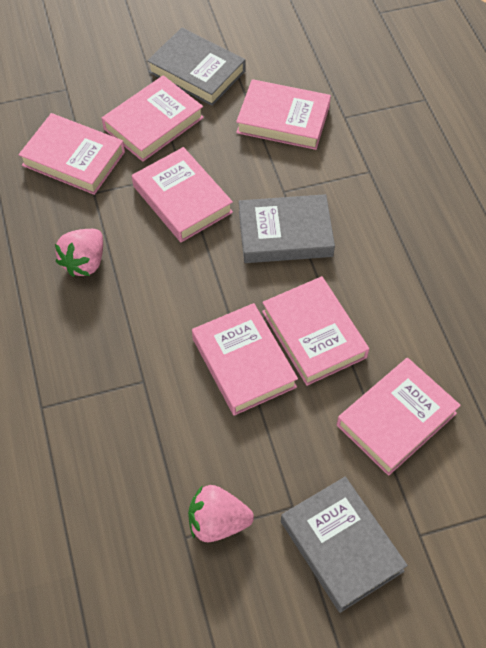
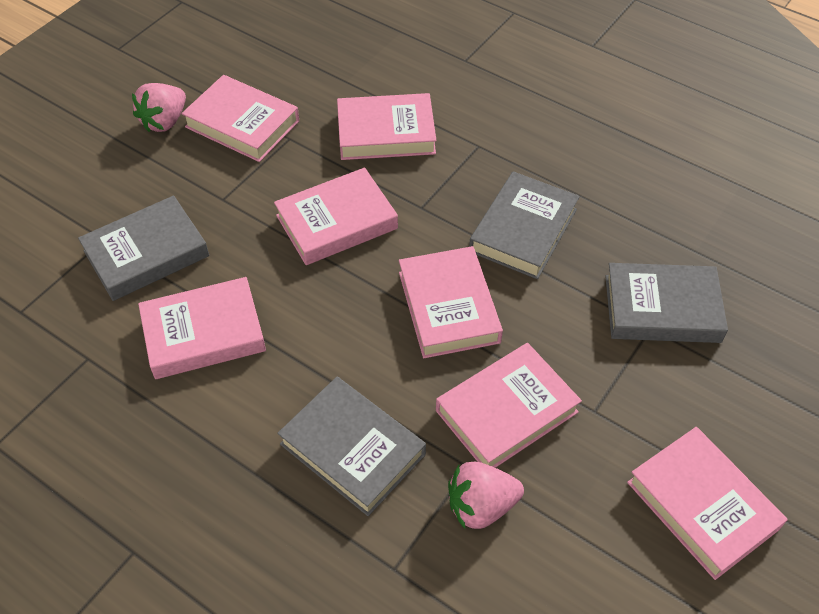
grey book: 3 -> 4

